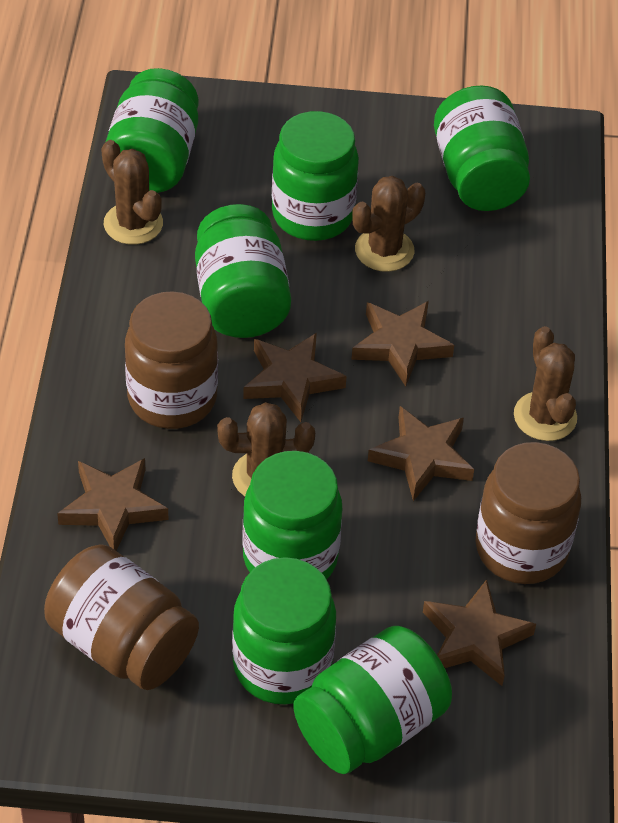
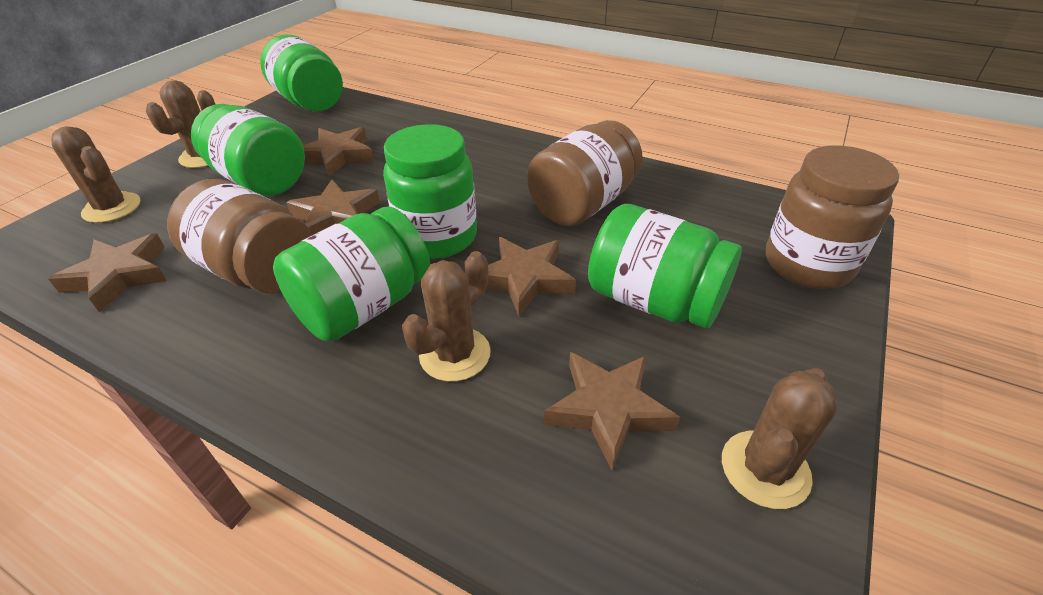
green jar: 7 -> 5

